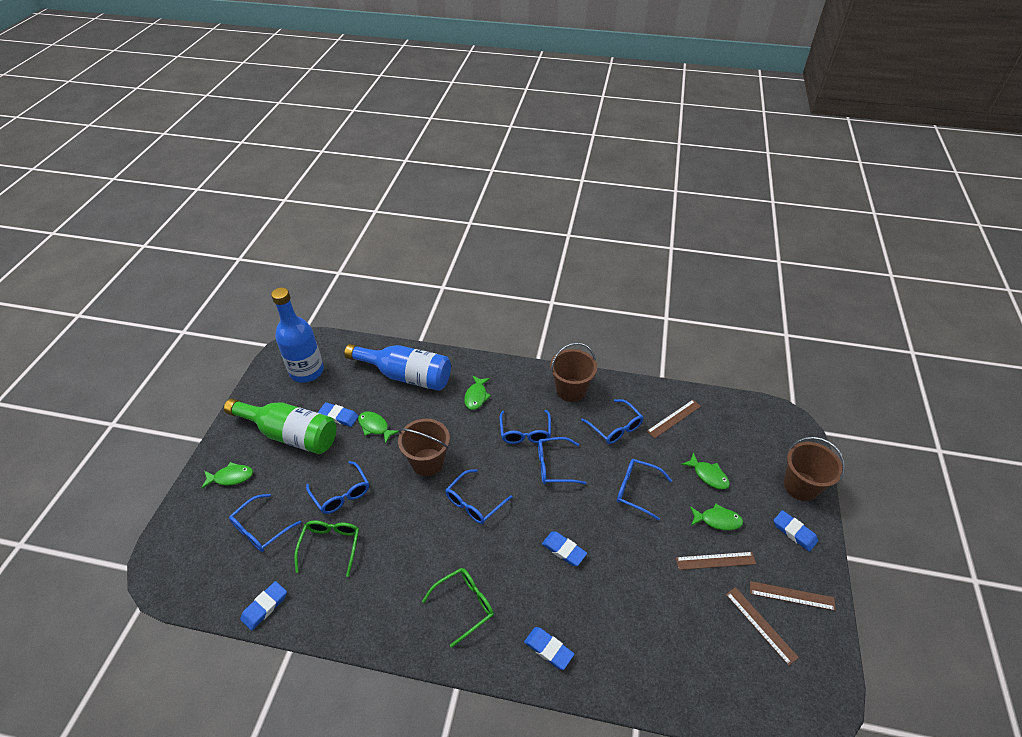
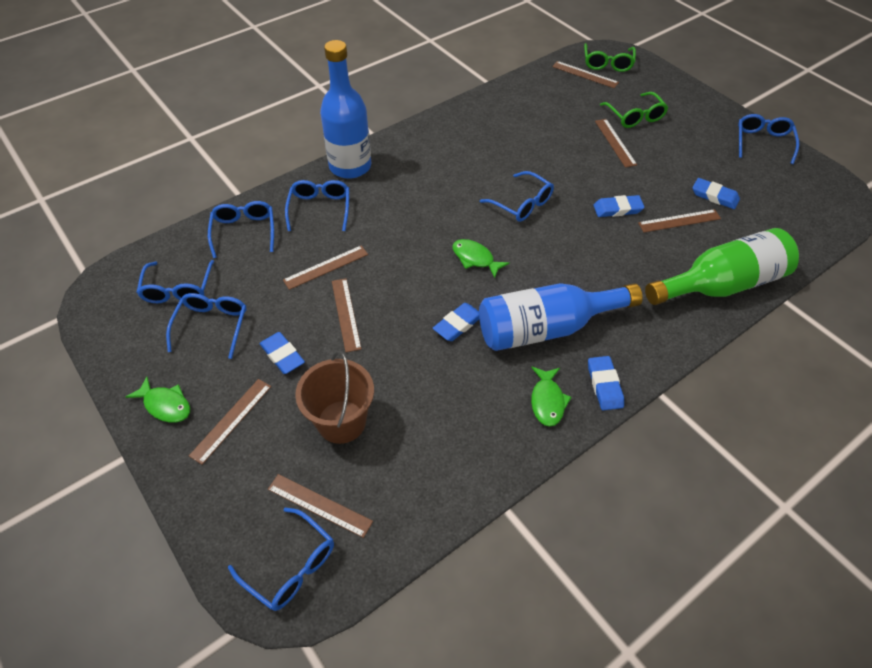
brown bucket: 3 -> 1
brown ruler: 4 -> 7
green fish: 5 -> 3

